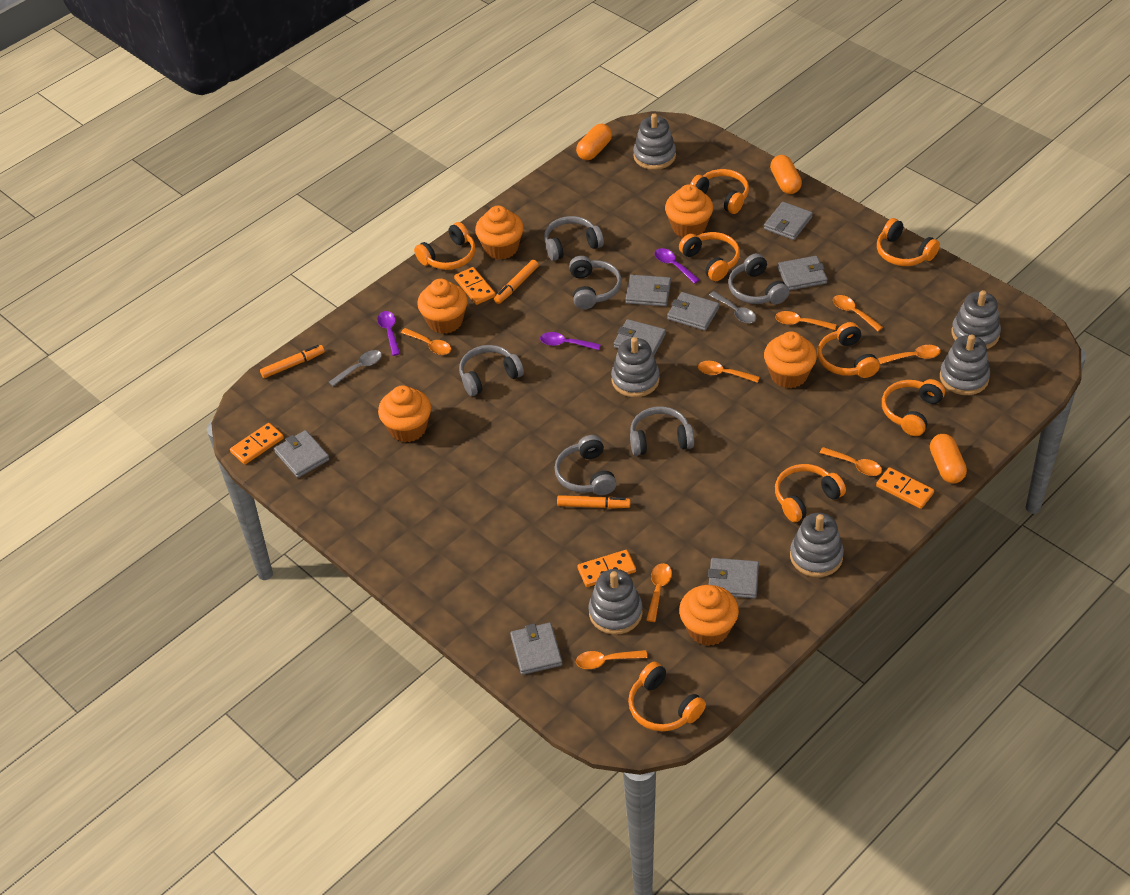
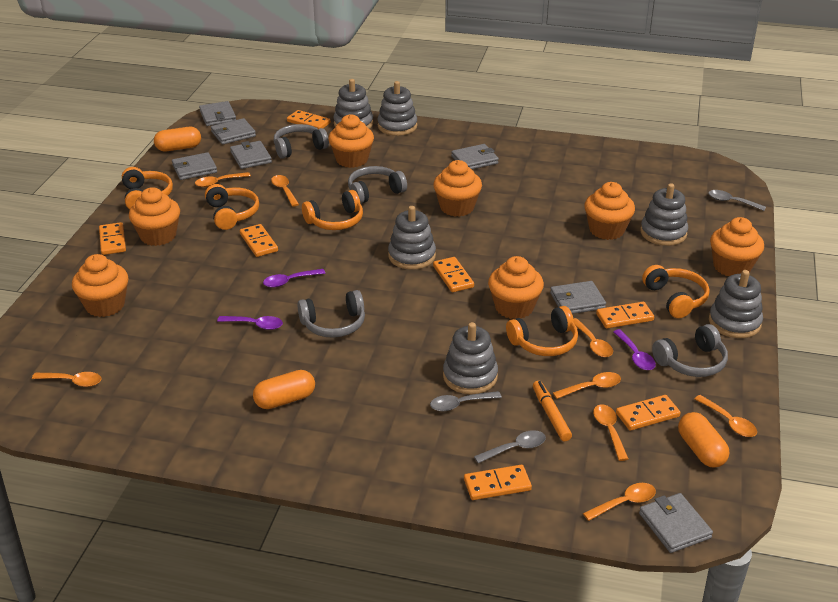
grey headphones: 6 -> 4
grey spoon: 2 -> 3
grey wallet: 8 -> 7
orange cupcake: 6 -> 7
orange domino: 4 -> 7
orange headphones: 8 -> 5
orange marker: 3 -> 1

